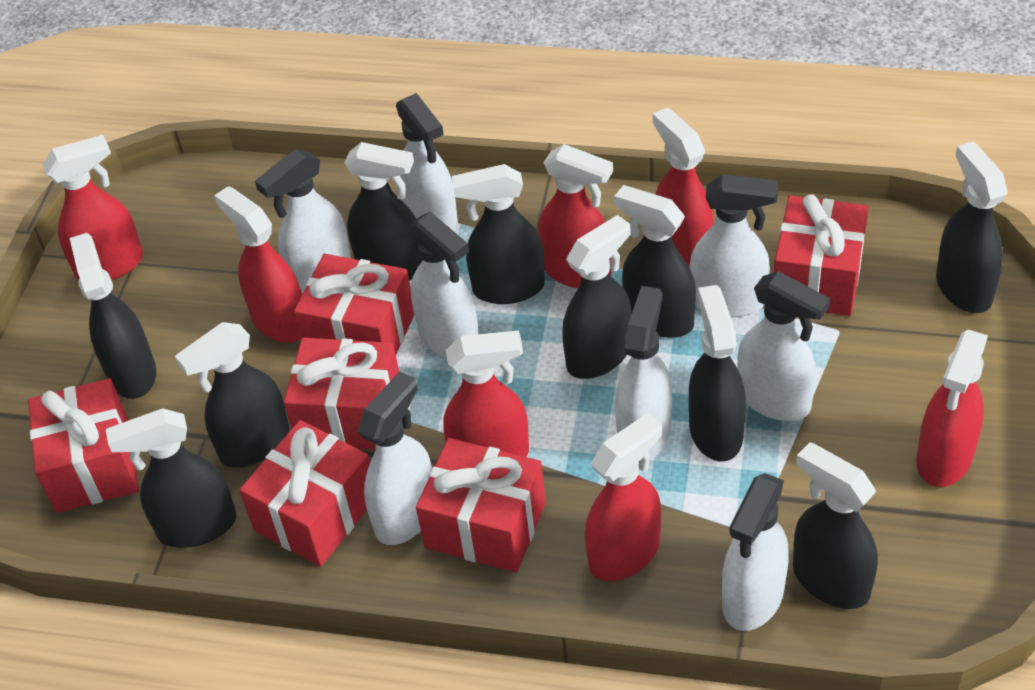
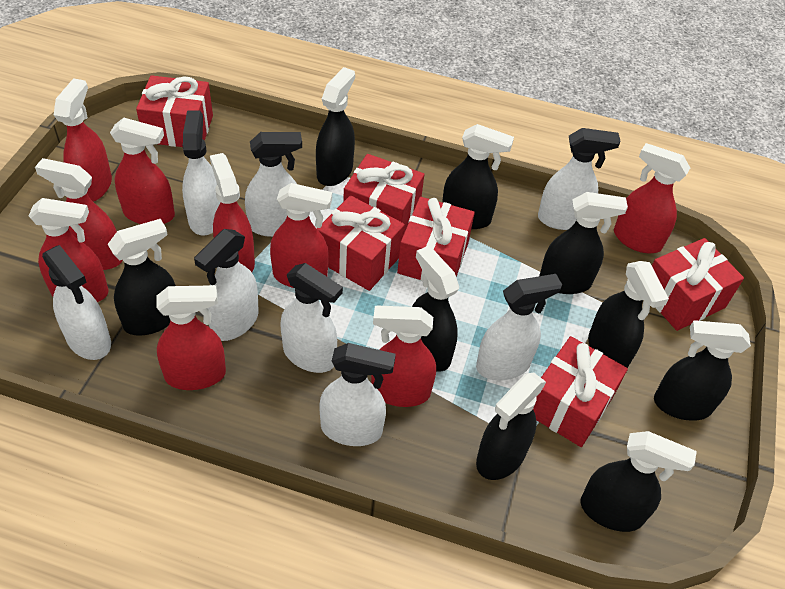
black spray bottle: 10 -> 9
red spray bottle: 7 -> 9

